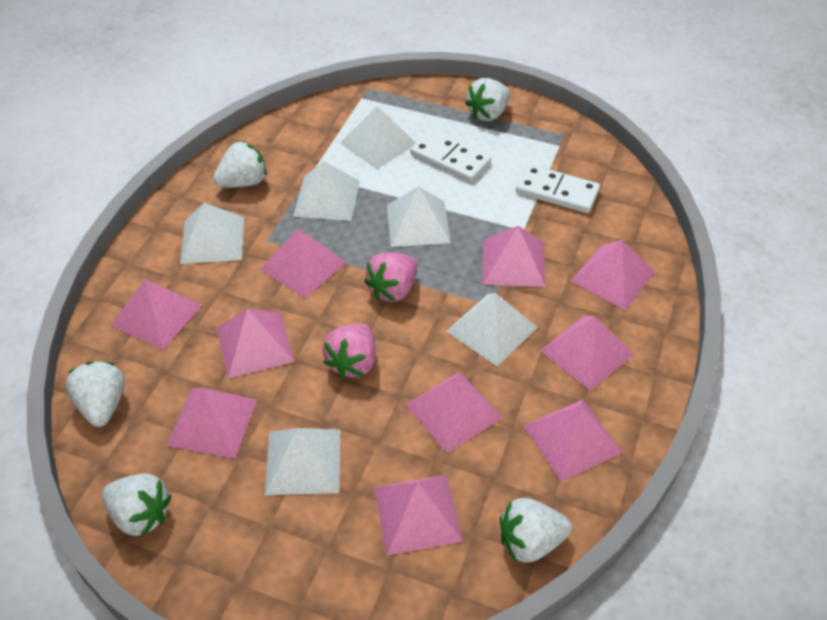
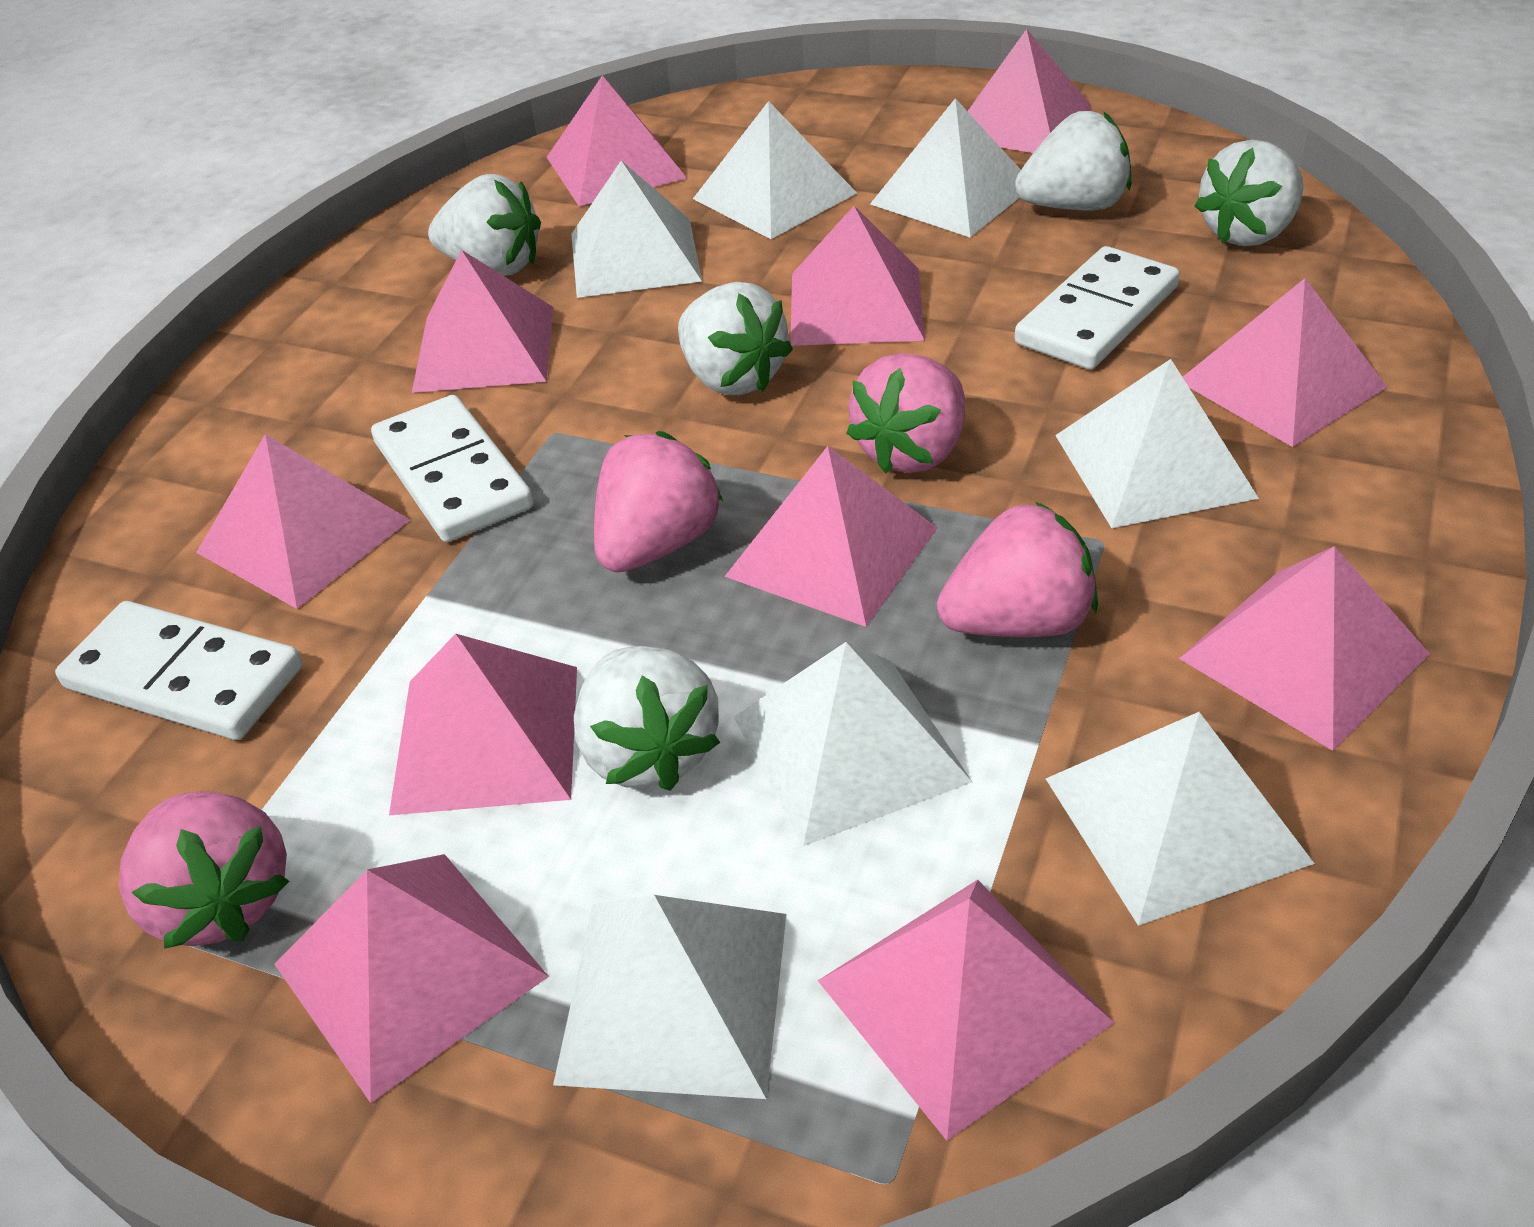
pink pyramid: 10 -> 11
pink strawberry: 2 -> 4
white domino: 2 -> 3
white pyramid: 6 -> 7

